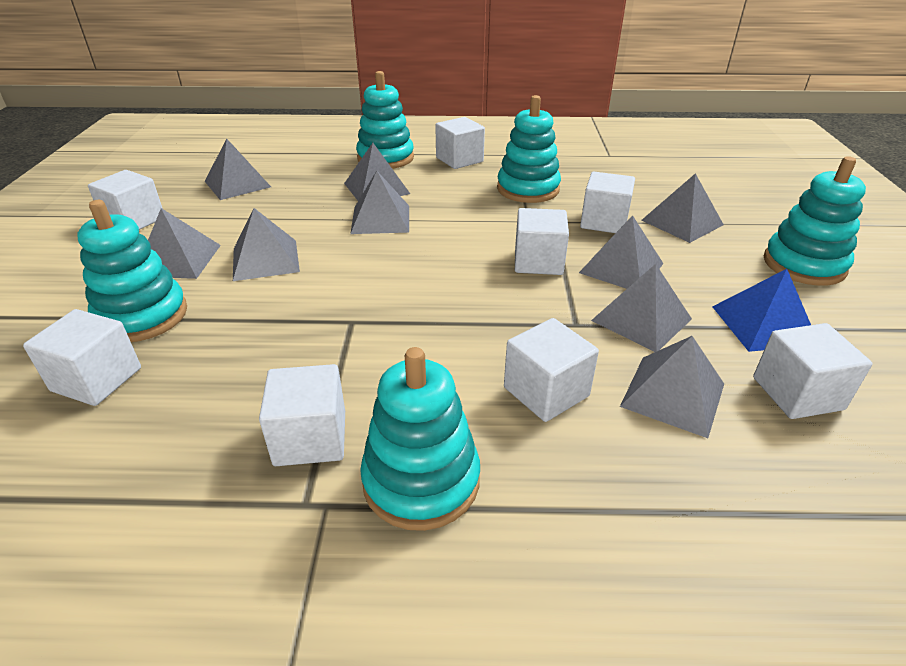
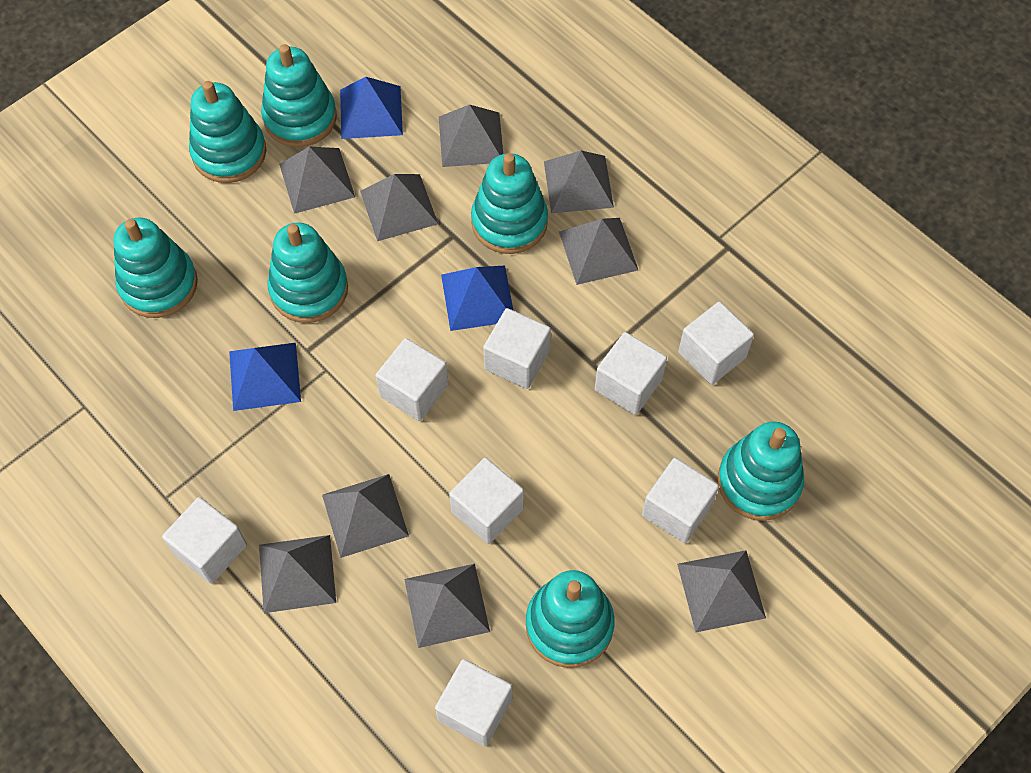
blue pyramid: 1 -> 3
turquoise stacking toy: 5 -> 7

